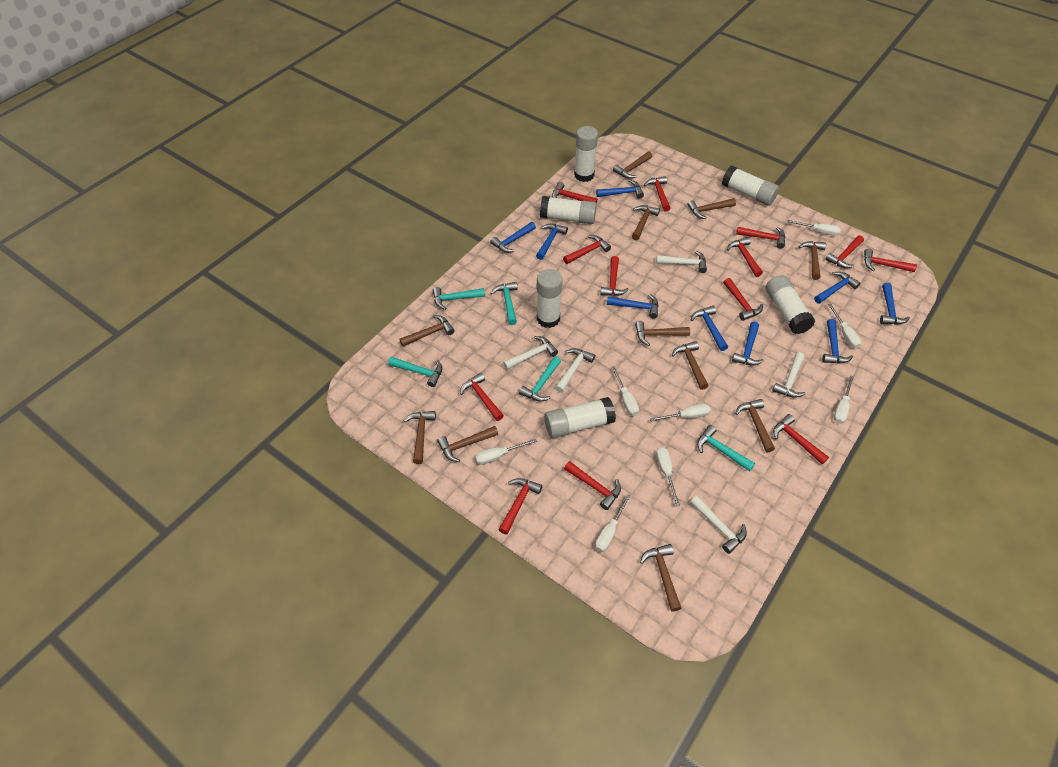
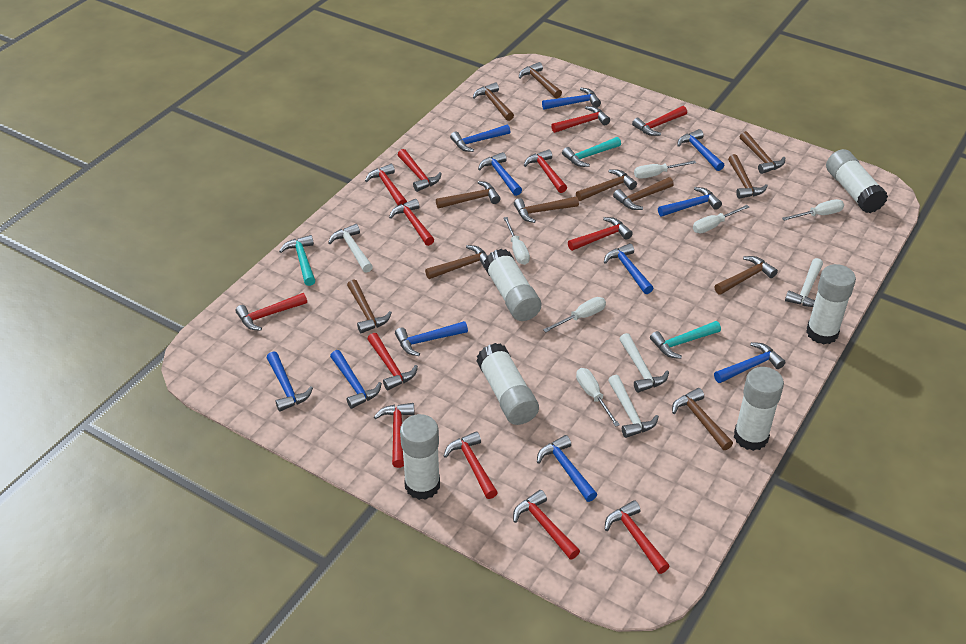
blue hammer: 9 -> 11
brown hammer: 11 -> 12
turquoise hammer: 5 -> 3
white hammer: 5 -> 4
white screwdriver: 8 -> 6

